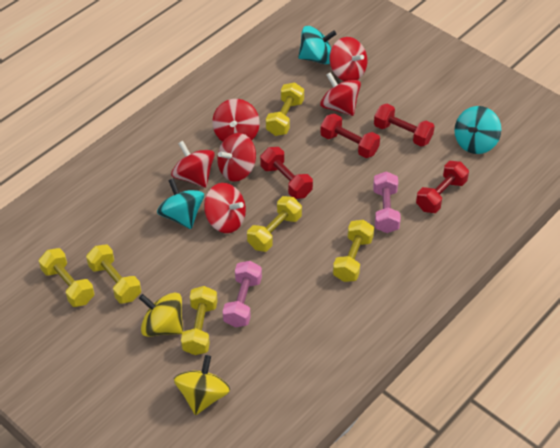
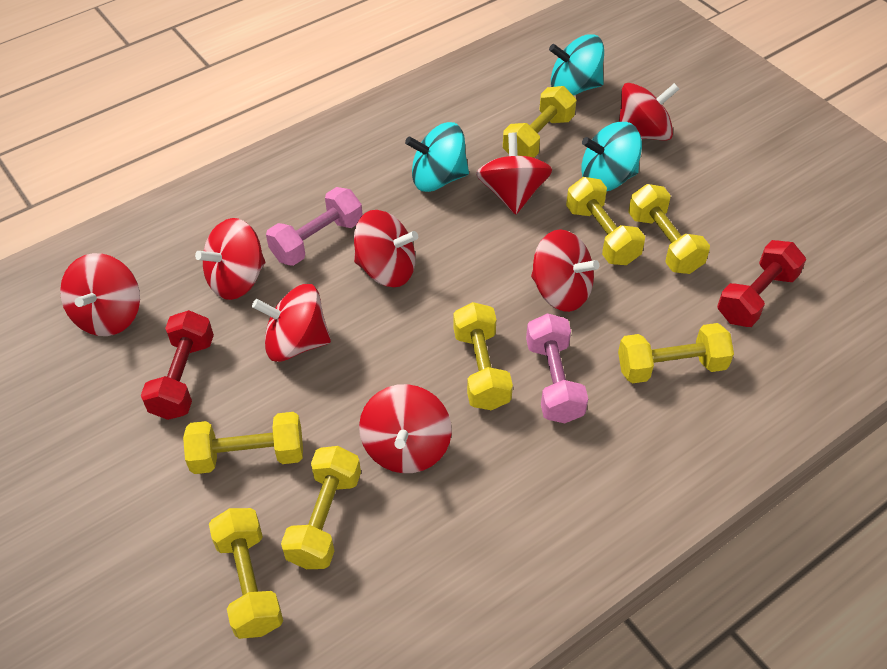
red dumbbell: 4 -> 2
red spinning top: 6 -> 8
yellow dumbbell: 6 -> 8
yellow spinning top: 2 -> 0

